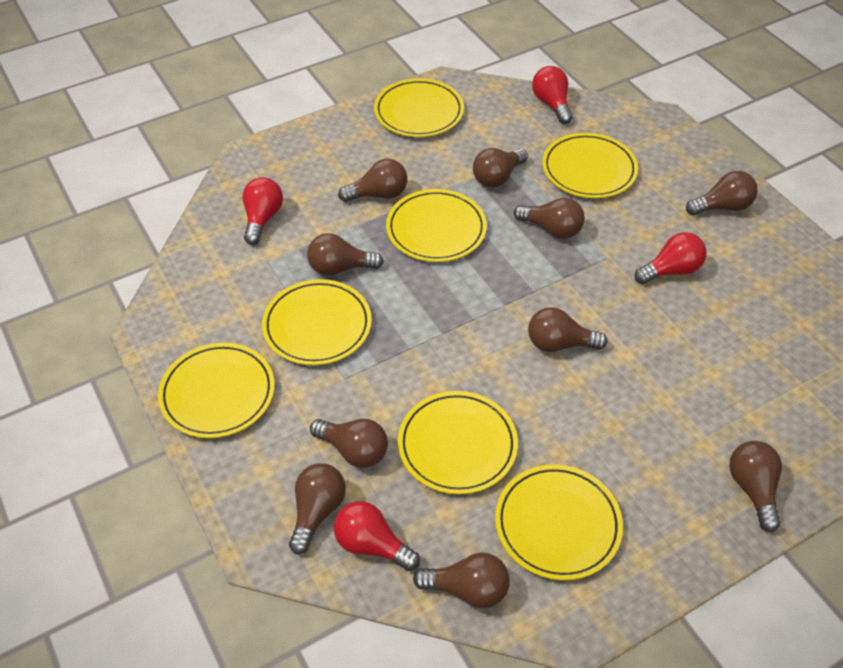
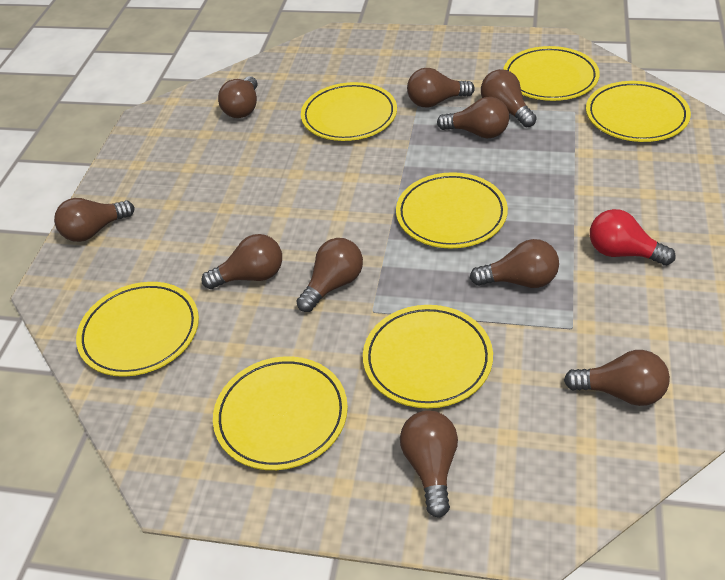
red light bulb: 4 -> 1

